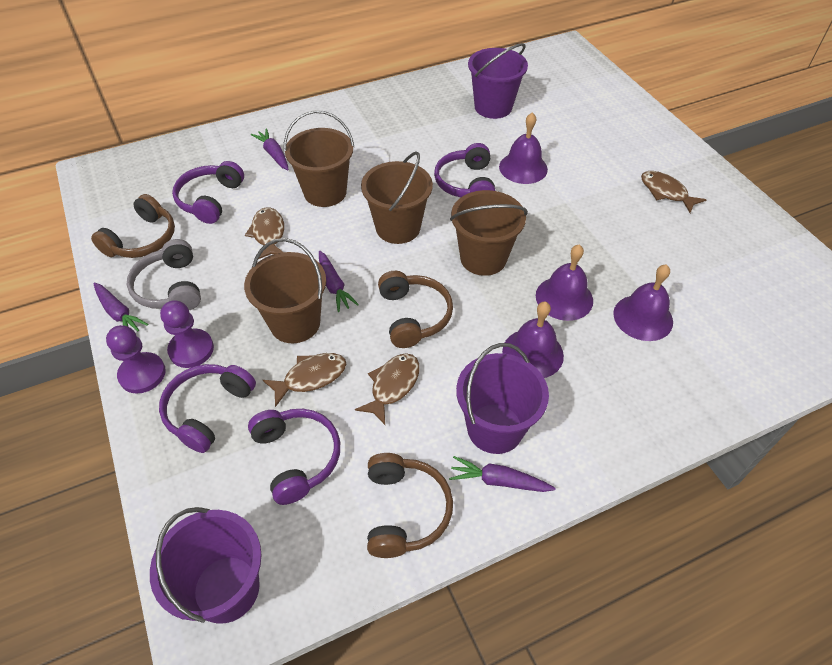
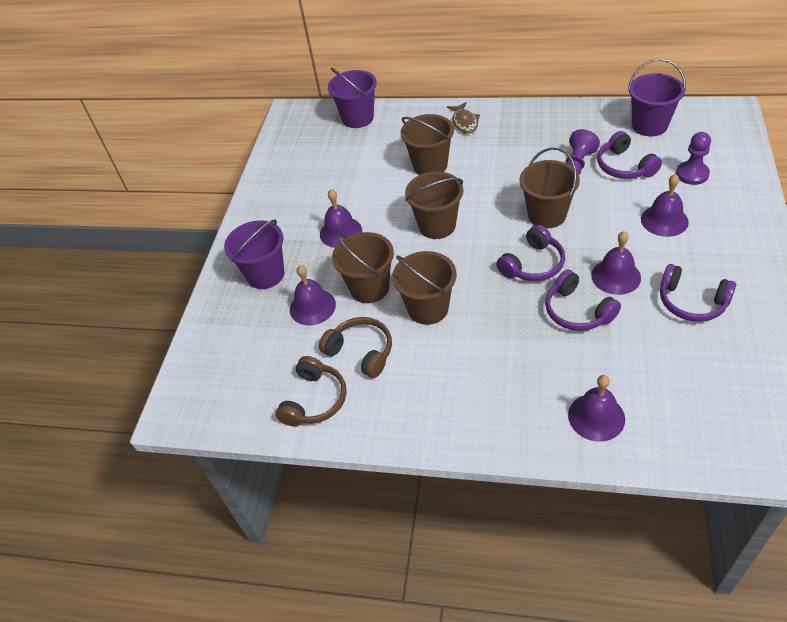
brown bucket: 4 -> 5
brown fish: 4 -> 1
brown headphones: 3 -> 2
grey headphones: 1 -> 0
purple bell: 4 -> 5
purple carrot: 4 -> 0

